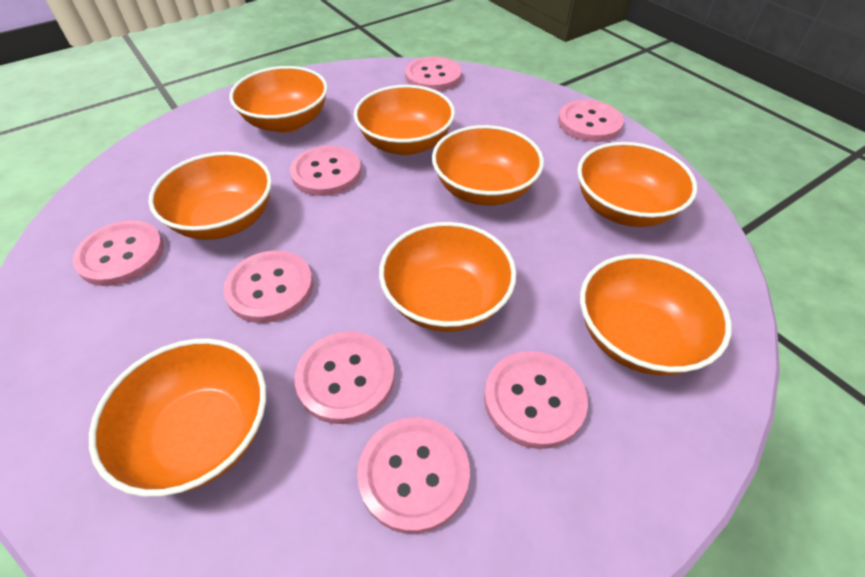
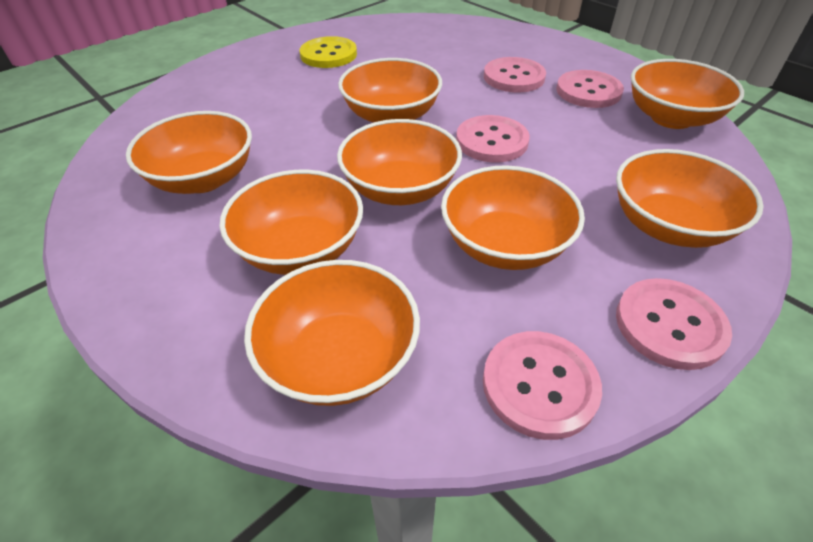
pink button: 8 -> 5
yellow button: 0 -> 1

